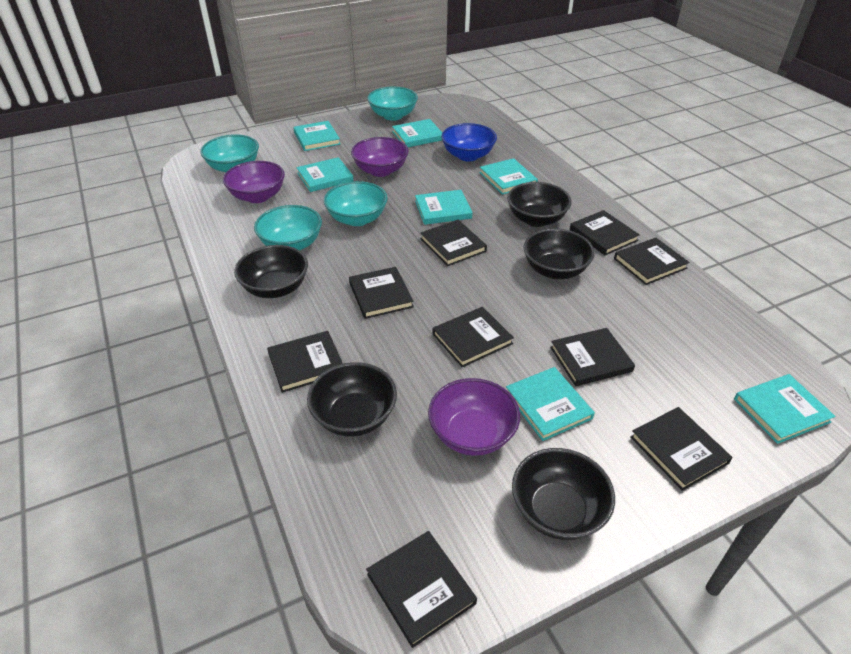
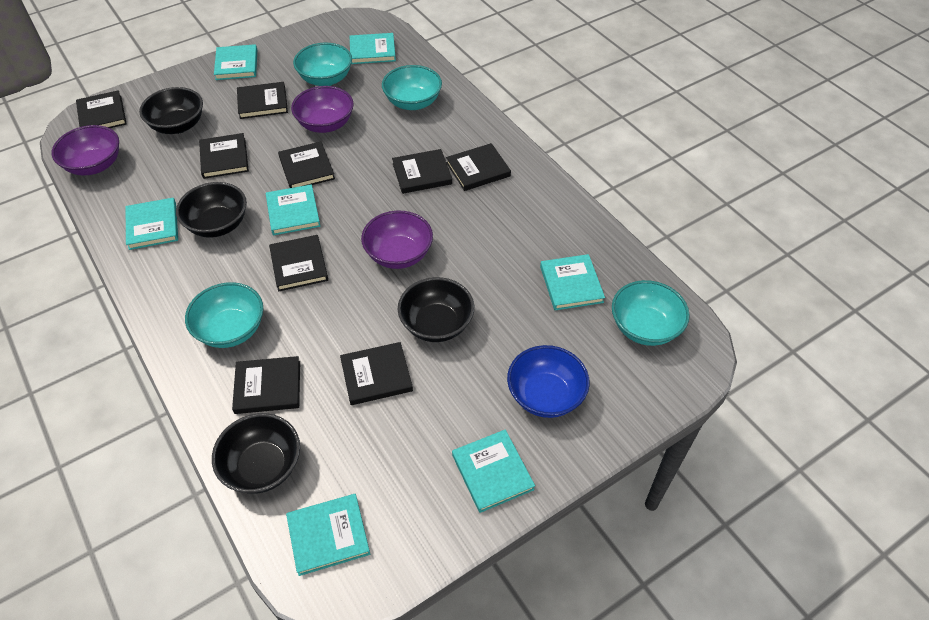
black bowl: 5 -> 4

